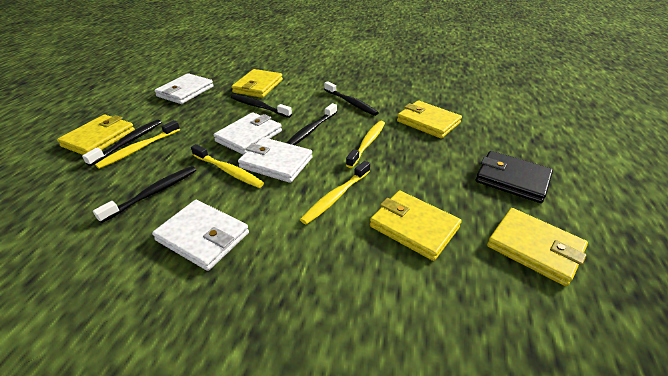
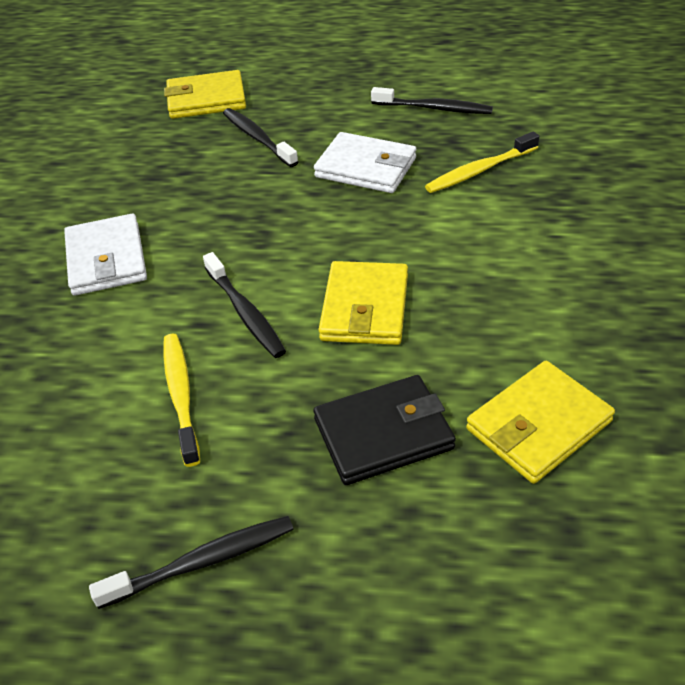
black toothbrush: 5 -> 4
white wallet: 4 -> 2
yellow toothbrush: 4 -> 2
yellow wallet: 5 -> 3

